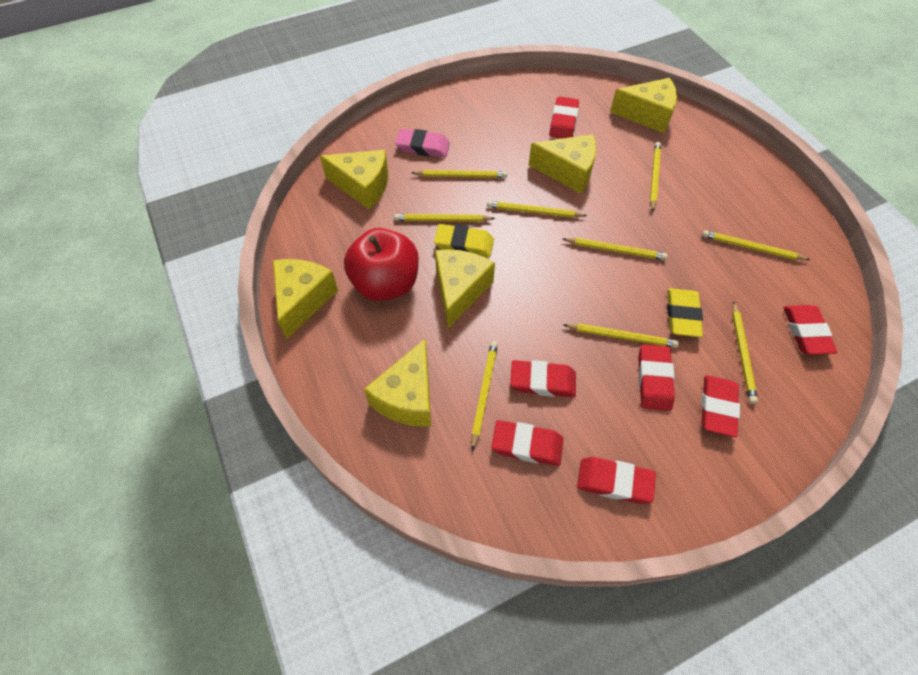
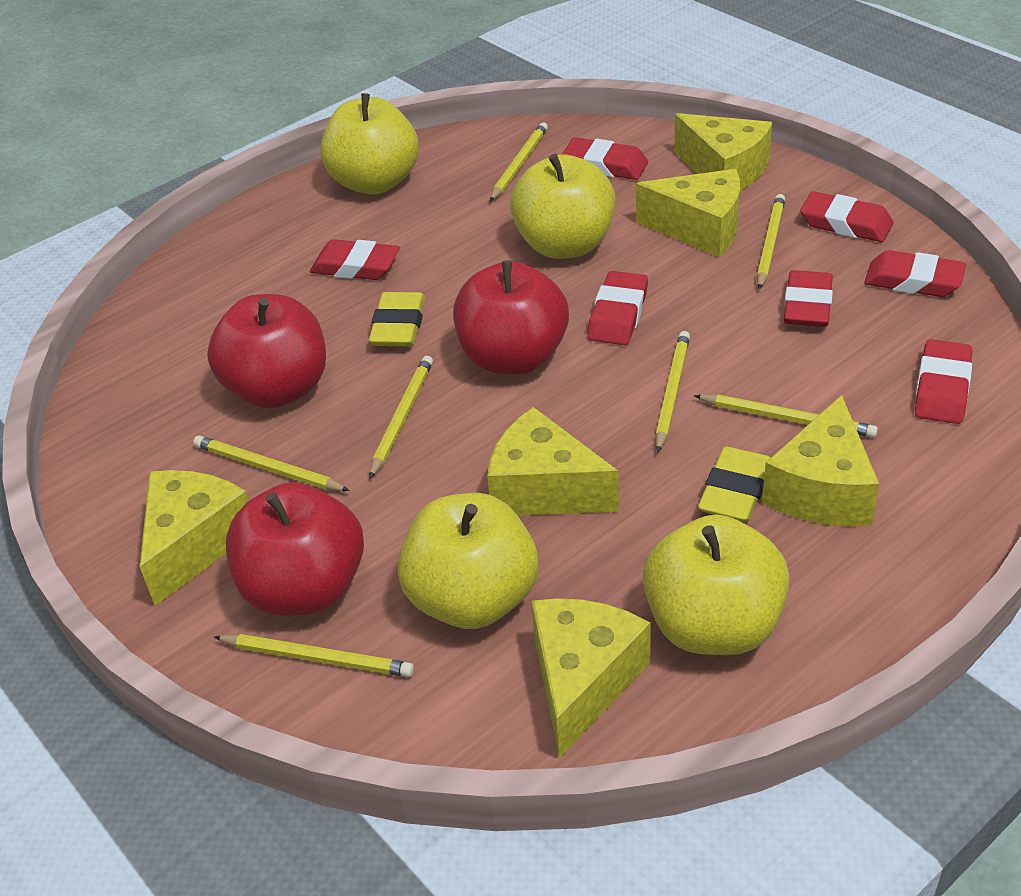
pink eraser: 1 -> 0
red apple: 1 -> 3
yellow apple: 0 -> 4
yellow pencil: 9 -> 7

